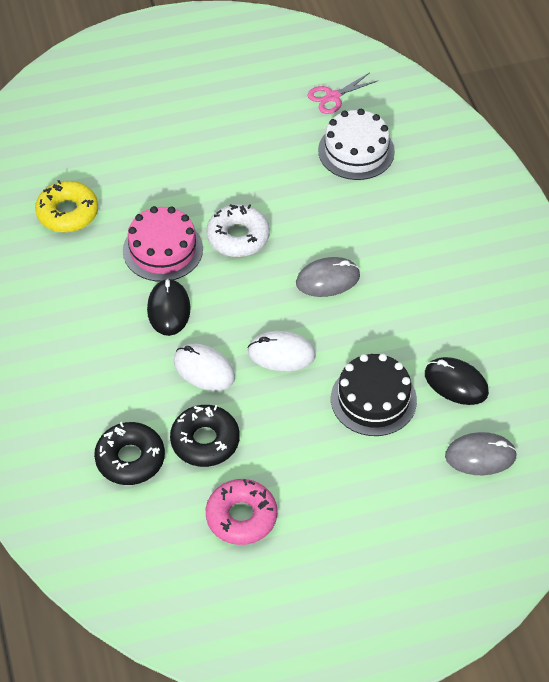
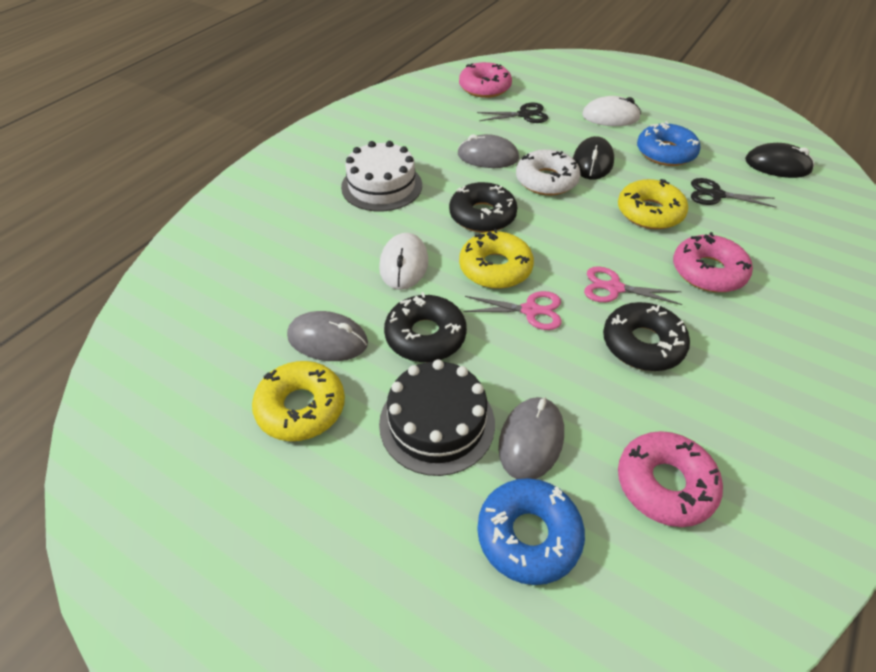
black donut: 2 -> 3
black scissors: 0 -> 2
blue donut: 0 -> 2
grey mouse: 2 -> 3
pink cake: 1 -> 0
pink donut: 1 -> 3
pink scissors: 1 -> 2
yellow donut: 1 -> 3

